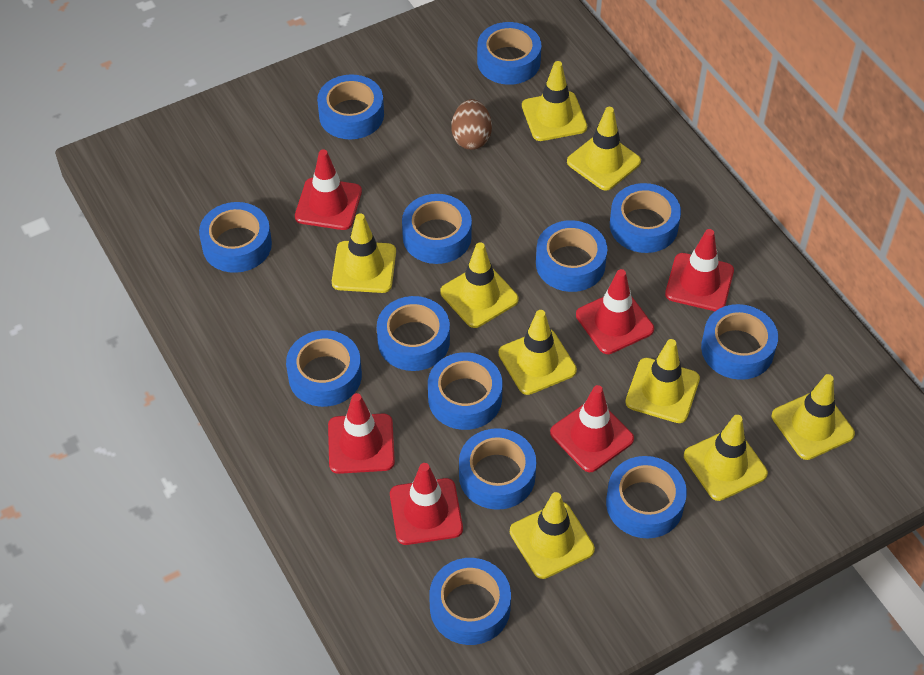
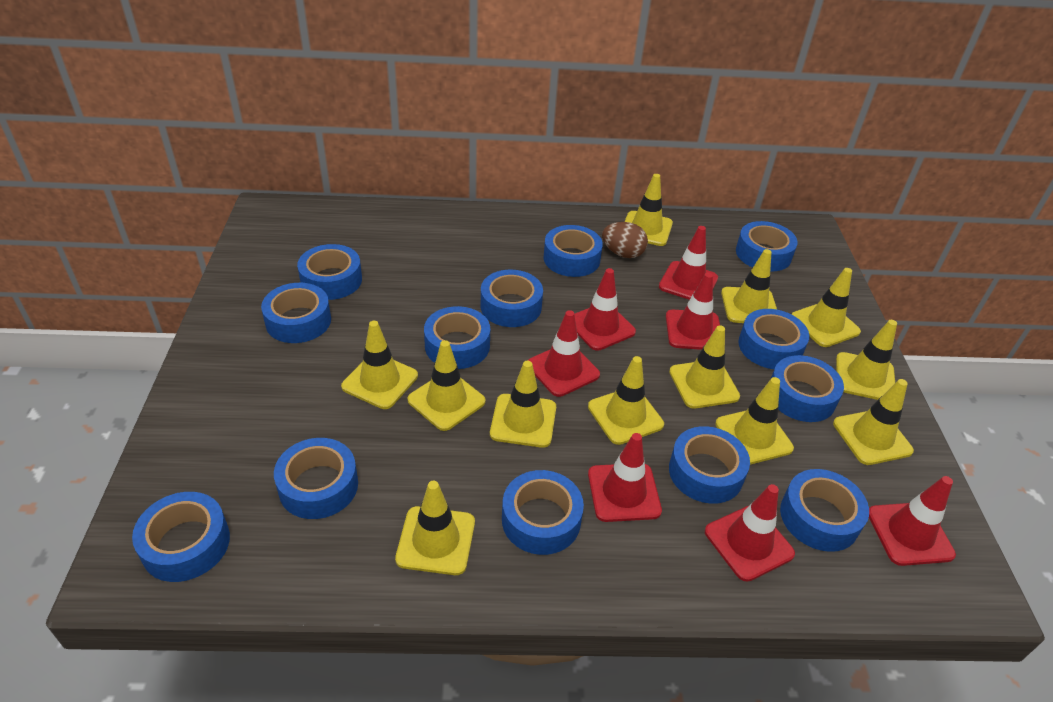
red traffic cone: 6 -> 7
yellow traffic cone: 9 -> 12

